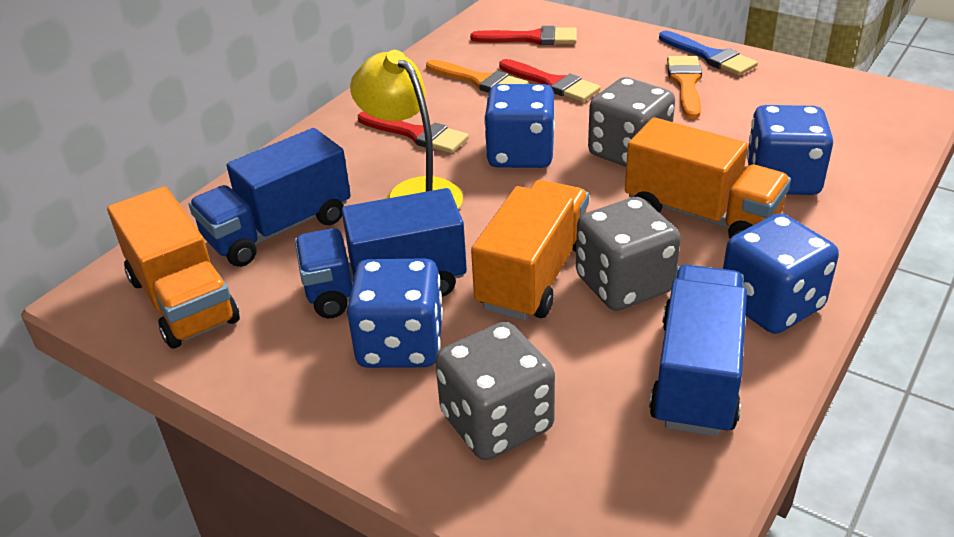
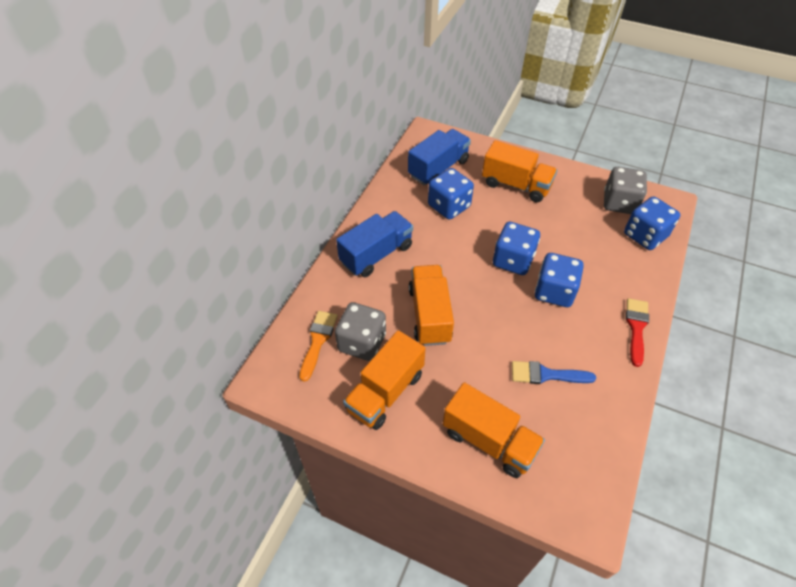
blue truck: 3 -> 2
grey dice: 3 -> 2
orange brush: 2 -> 1
orange truck: 3 -> 4
red brush: 3 -> 1
yellow lamp: 1 -> 0

